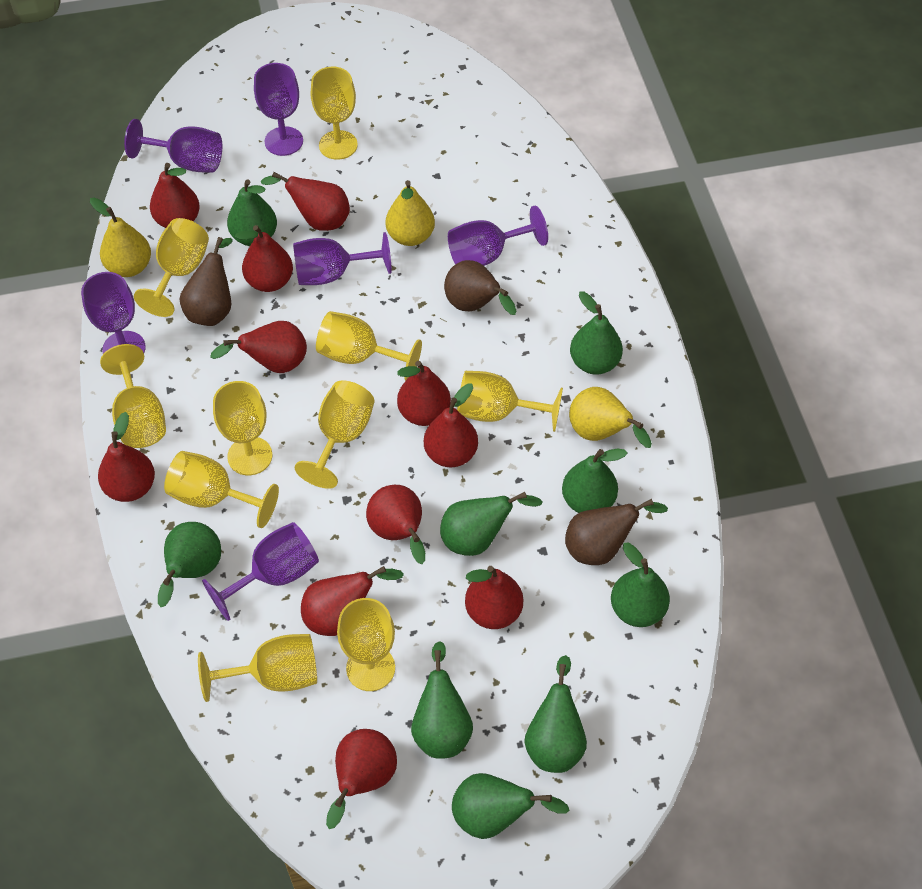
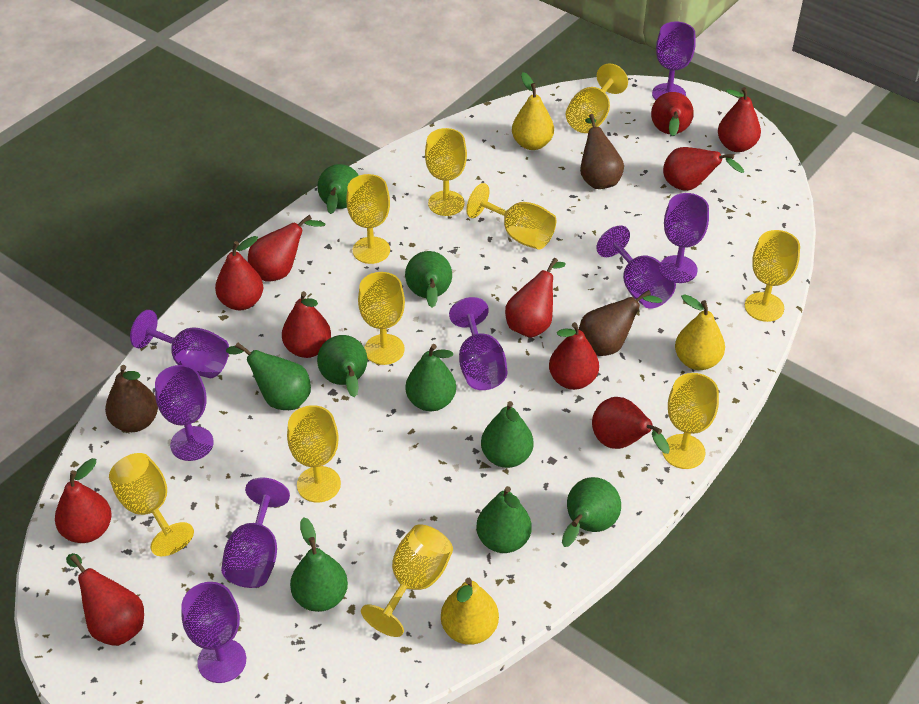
purple goblet: 6 -> 8

